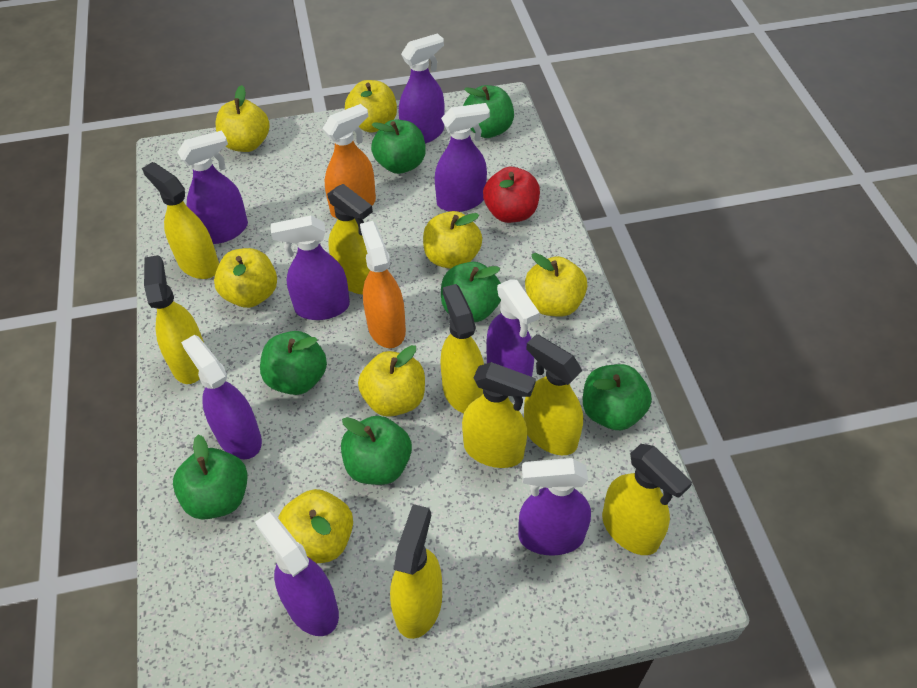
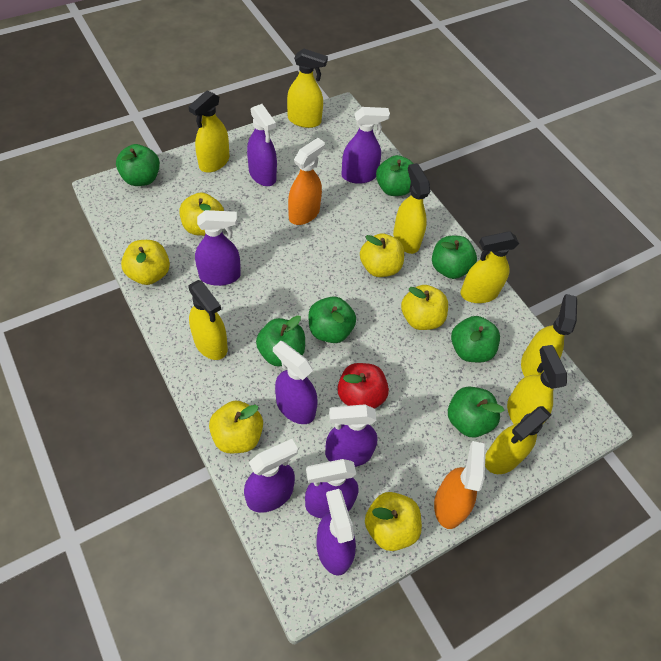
yellow apple: 7 -> 6

